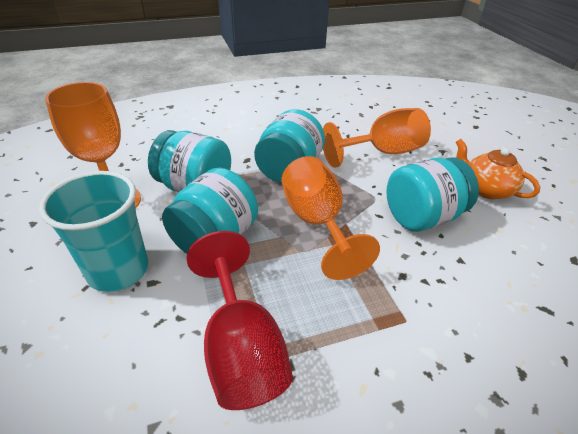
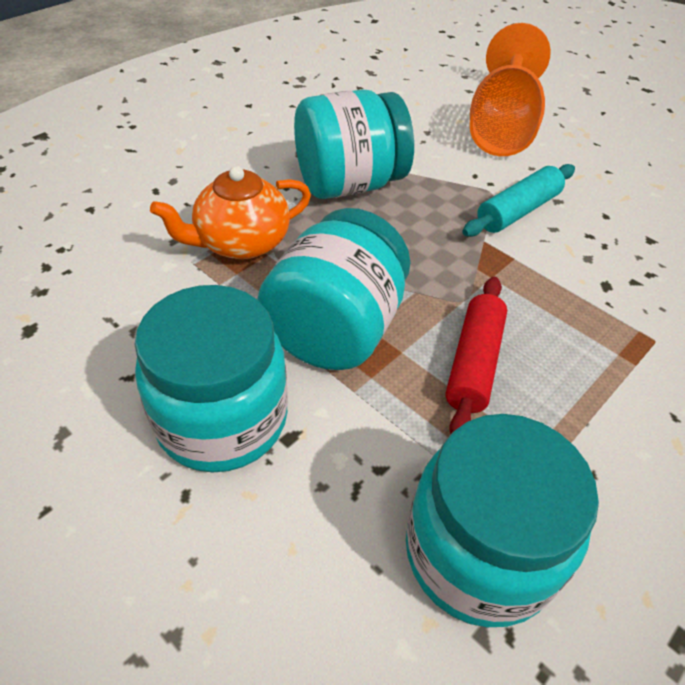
orange goblet: 3 -> 1
red goblet: 1 -> 0
red rolling pin: 0 -> 1
turquoise cup: 1 -> 0
turquoise rolling pin: 0 -> 1

